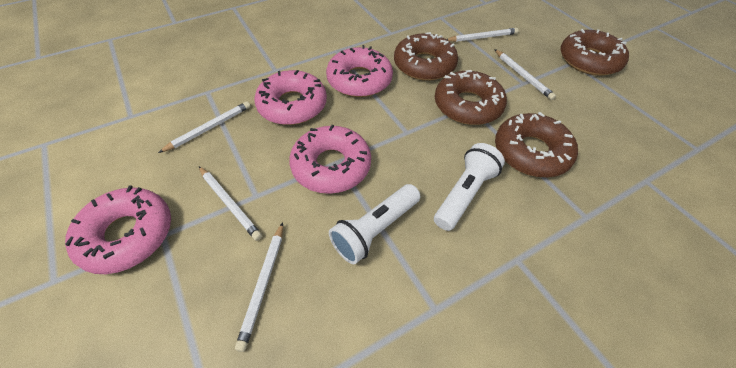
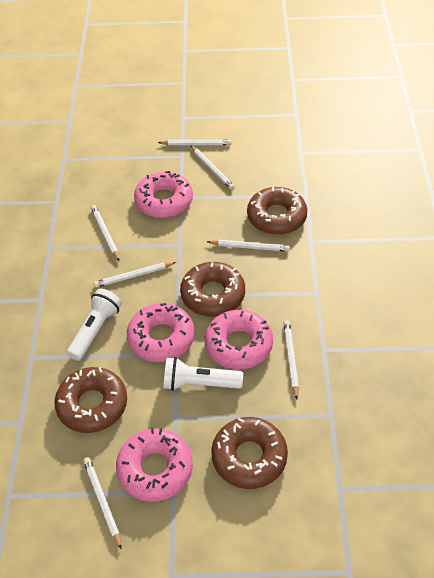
white pencil: 5 -> 7

